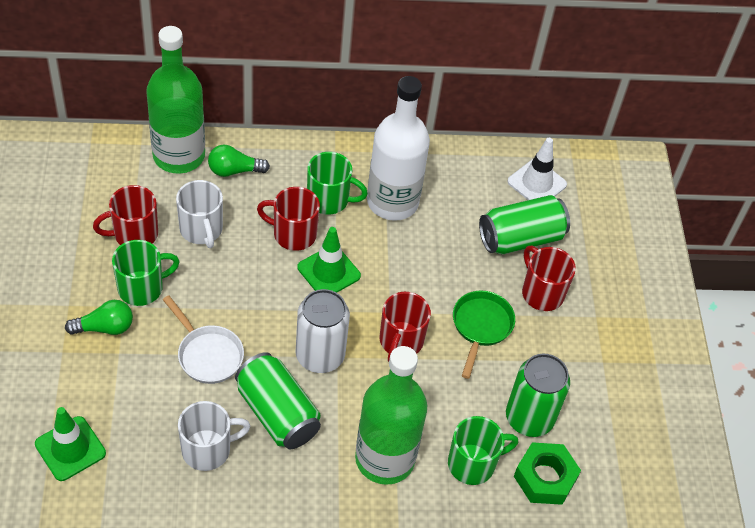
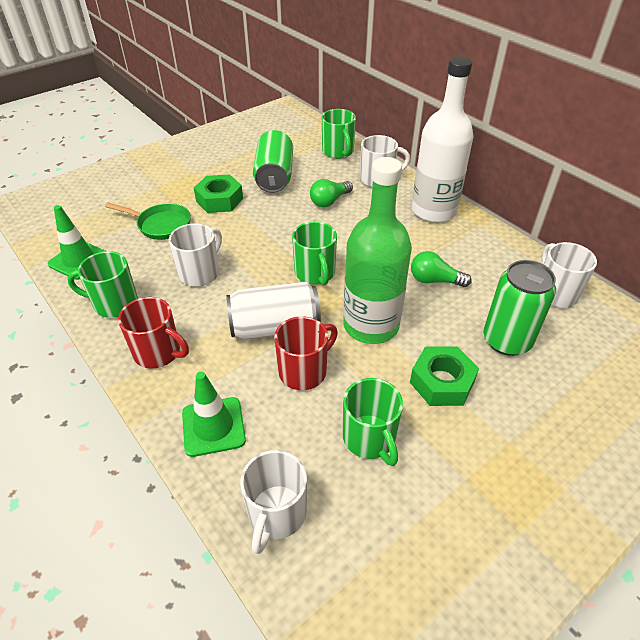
green bottle: 2 -> 1
green can: 3 -> 2
green mug: 3 -> 4
green nut: 1 -> 2
red mug: 4 -> 2
white mug: 2 -> 4
white pan: 1 -> 0
white traffic cone: 1 -> 0

